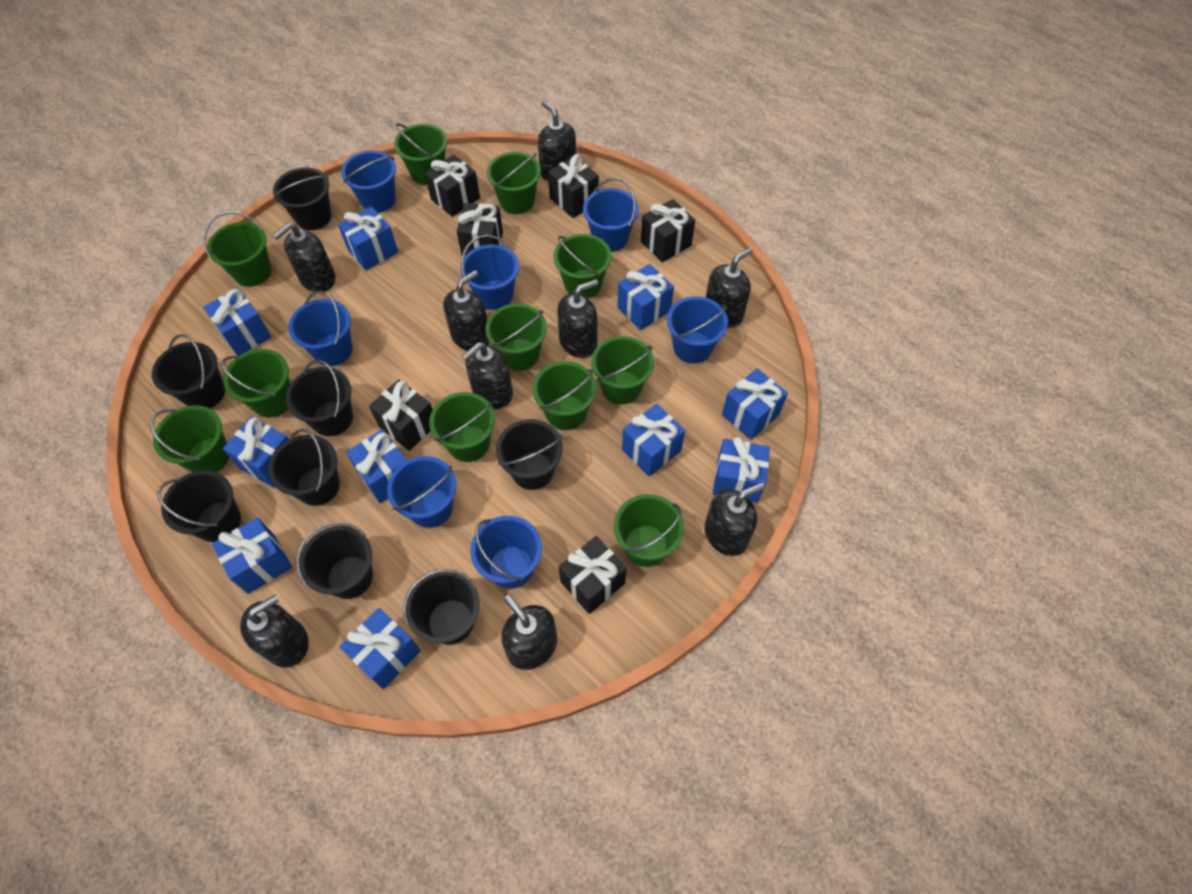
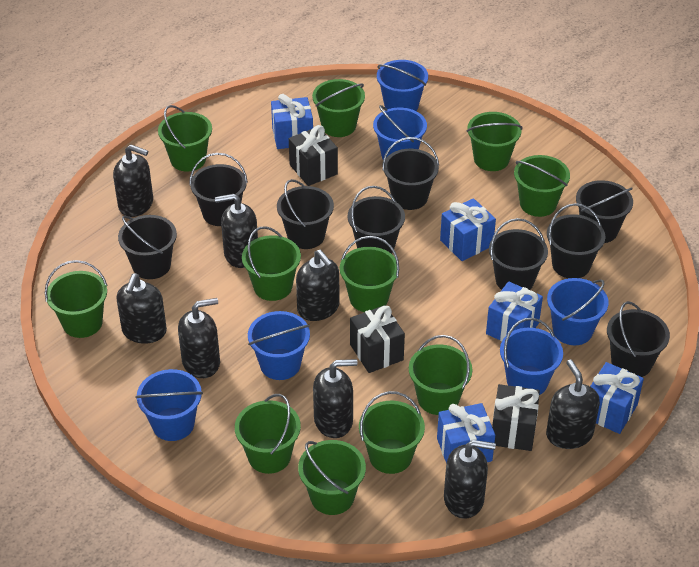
black bucket: 8 -> 9
black gift: 6 -> 3
black soap dispenser: 9 -> 8
blue bucket: 7 -> 6
blue gift: 10 -> 5

